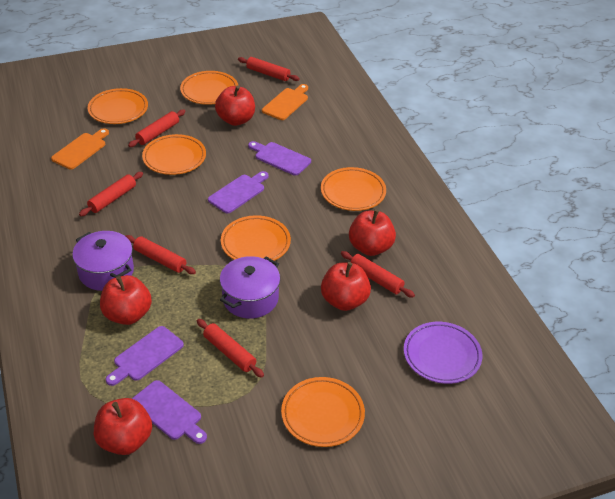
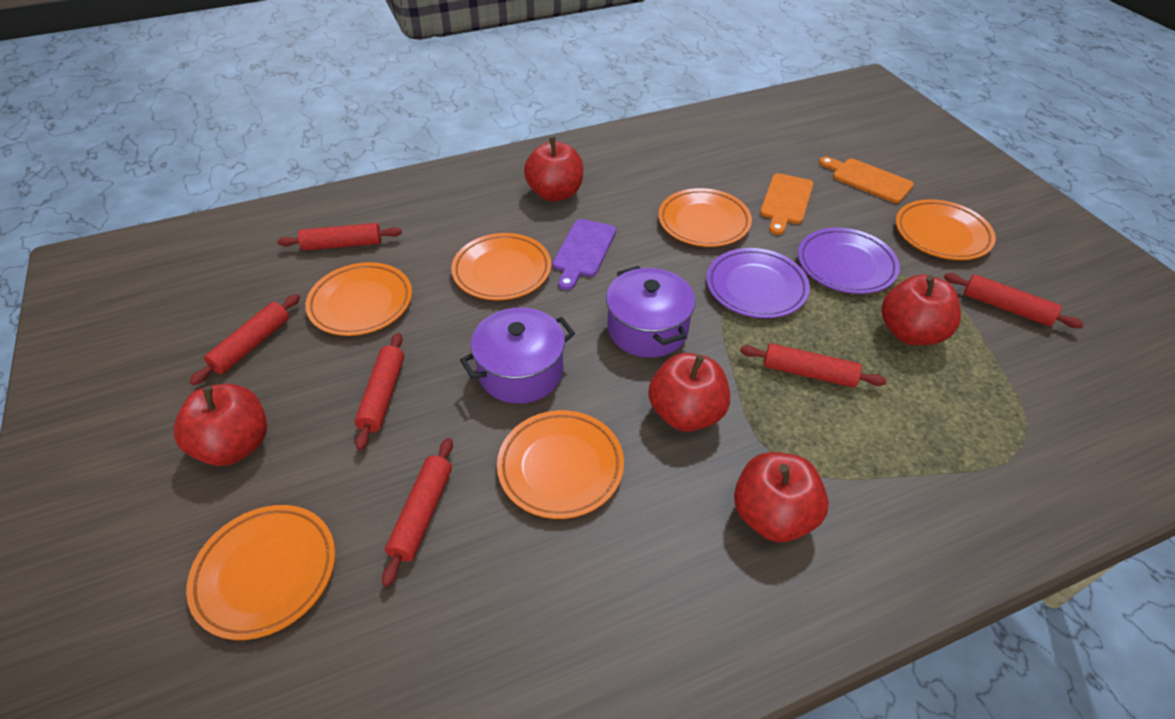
purple cutting board: 4 -> 1
purple plate: 1 -> 2

